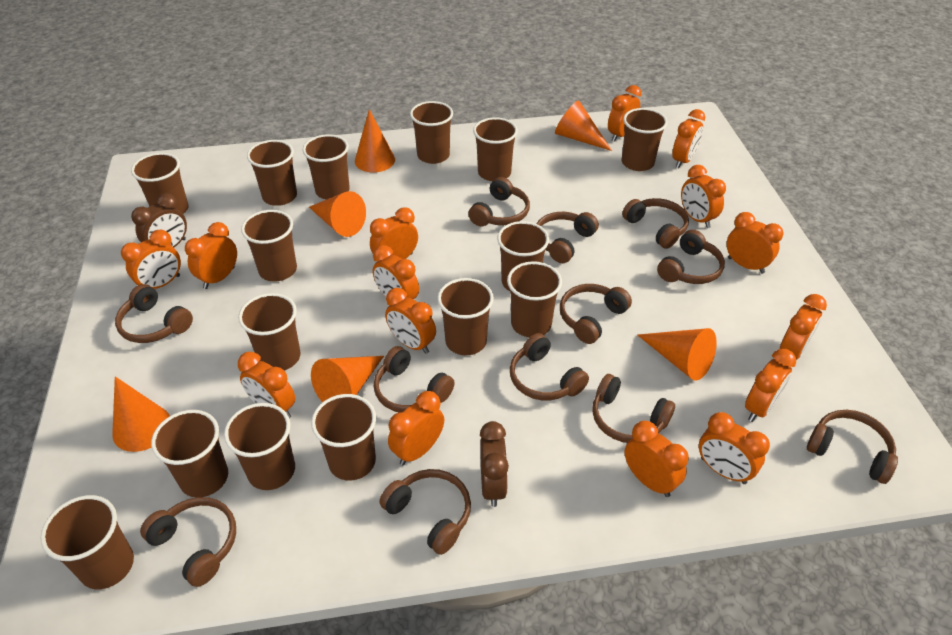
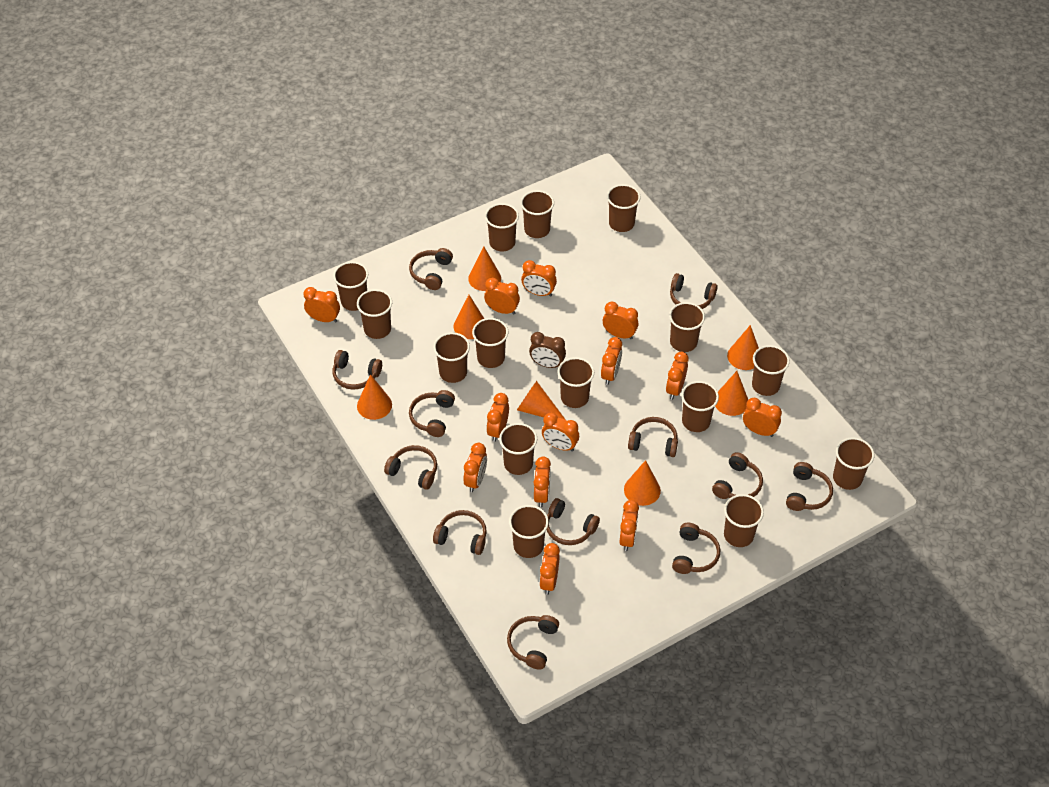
brown clock: 2 -> 1
orange clock: 15 -> 13
orange cone: 6 -> 7

